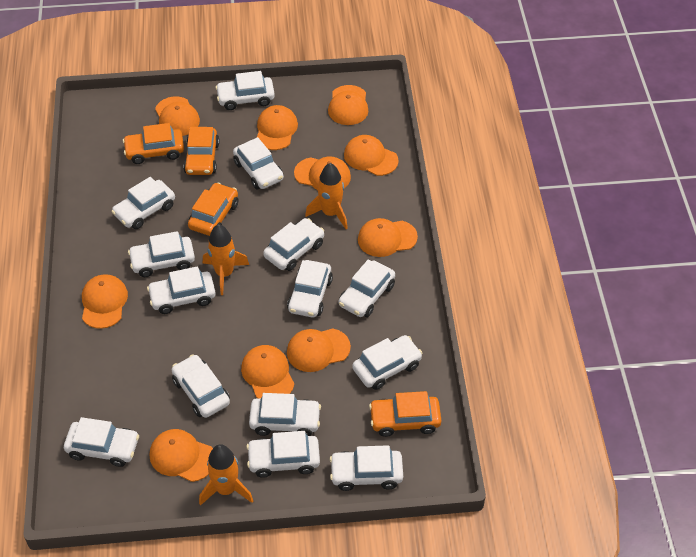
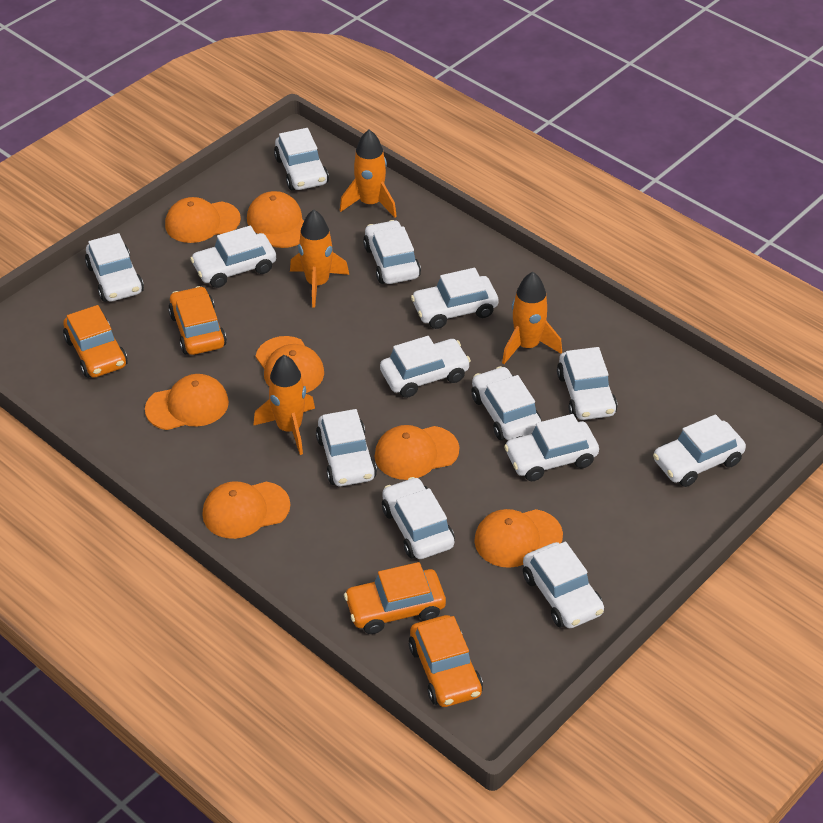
orange cap: 10 -> 7
orange rocket: 3 -> 4
white car: 14 -> 13

